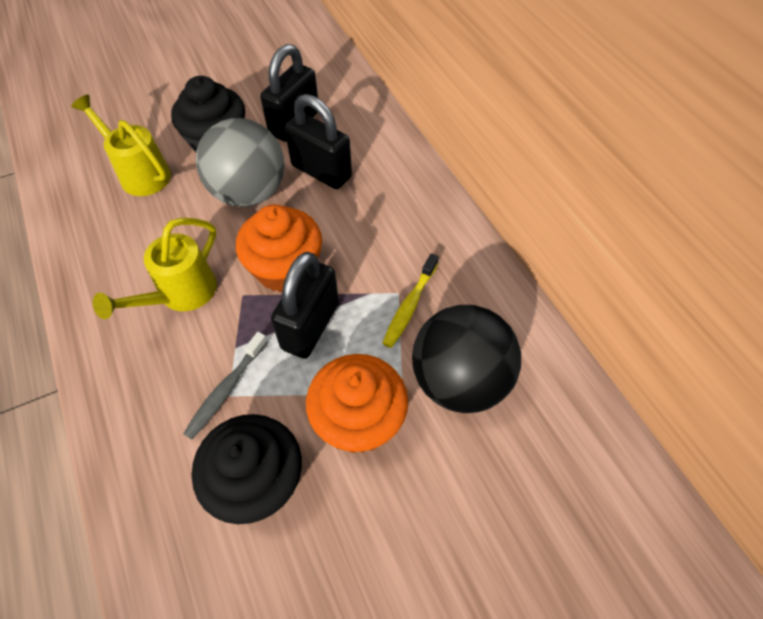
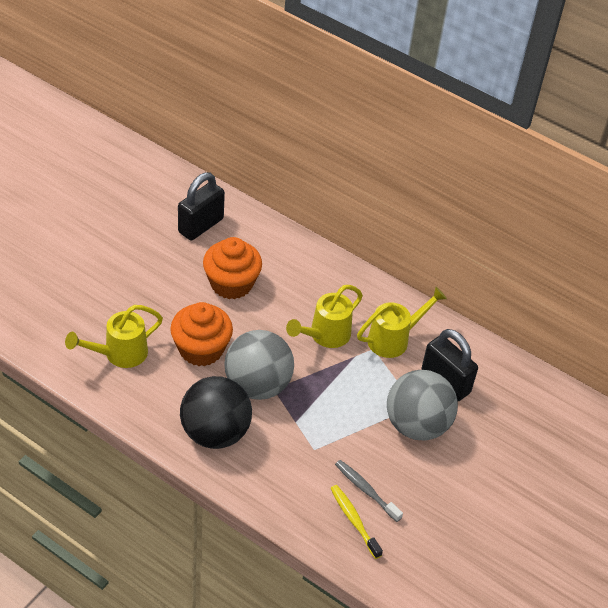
black cupcake: 2 -> 0
black padlock: 3 -> 2
grey ball: 1 -> 2
yellow watering can: 2 -> 3

